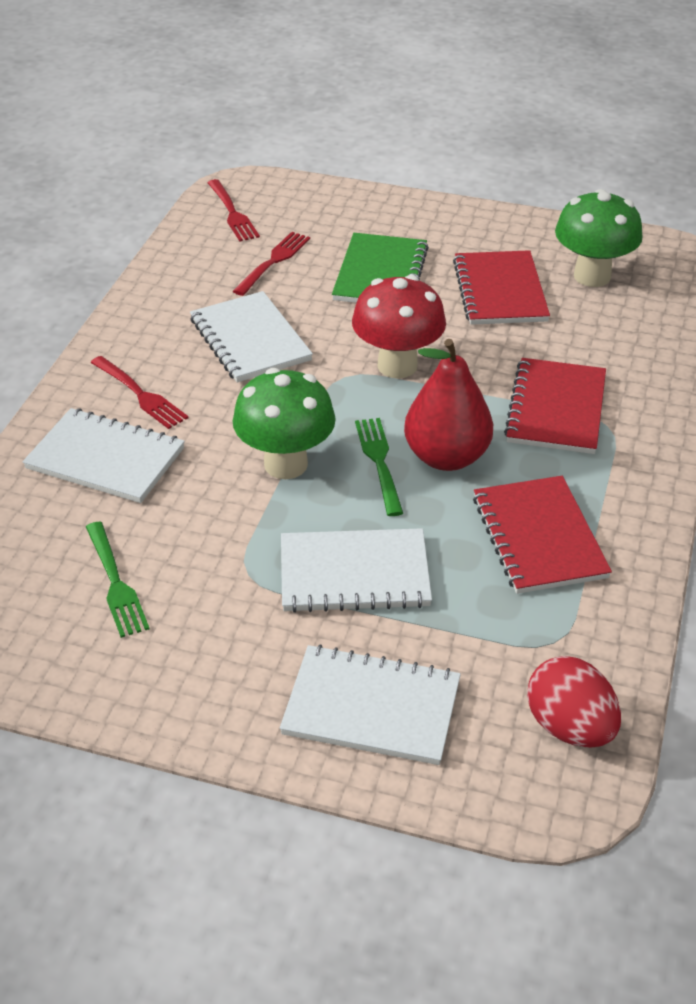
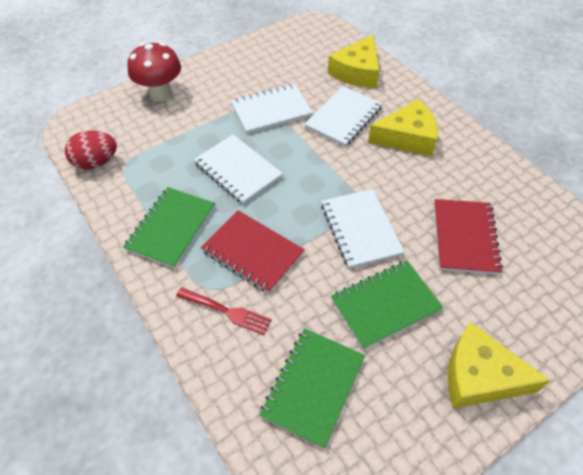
green fork: 2 -> 0
green mushroom: 2 -> 0
green notebook: 1 -> 3
red fork: 3 -> 1
red notebook: 3 -> 2
red pear: 1 -> 0
yellow cheese: 0 -> 3

